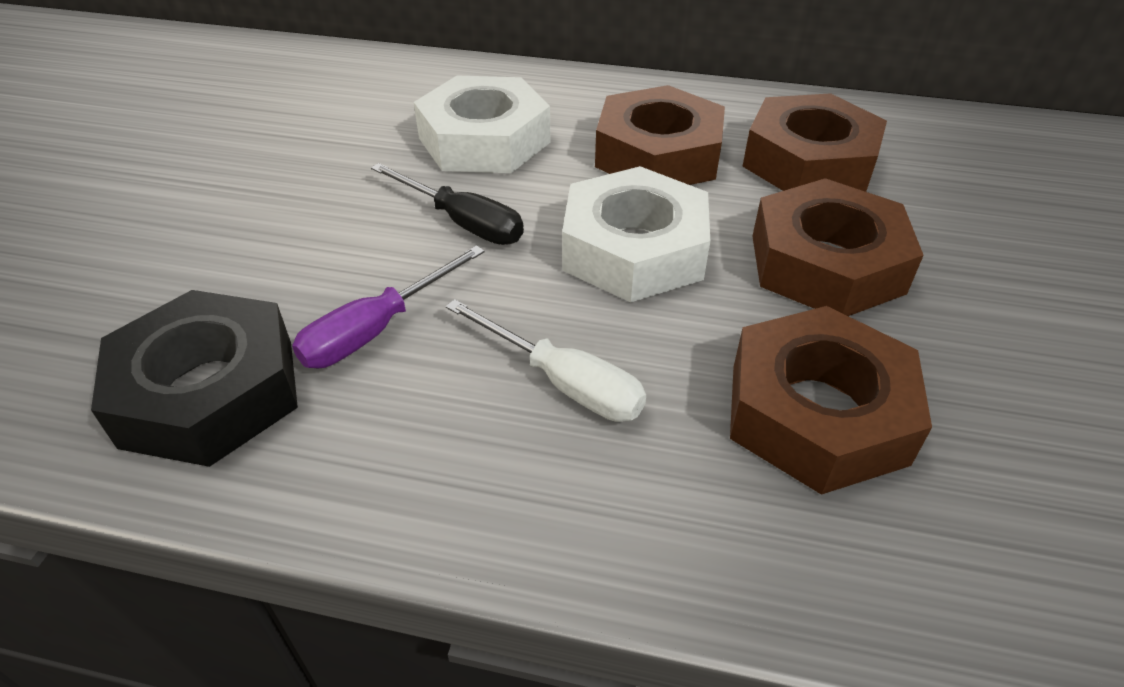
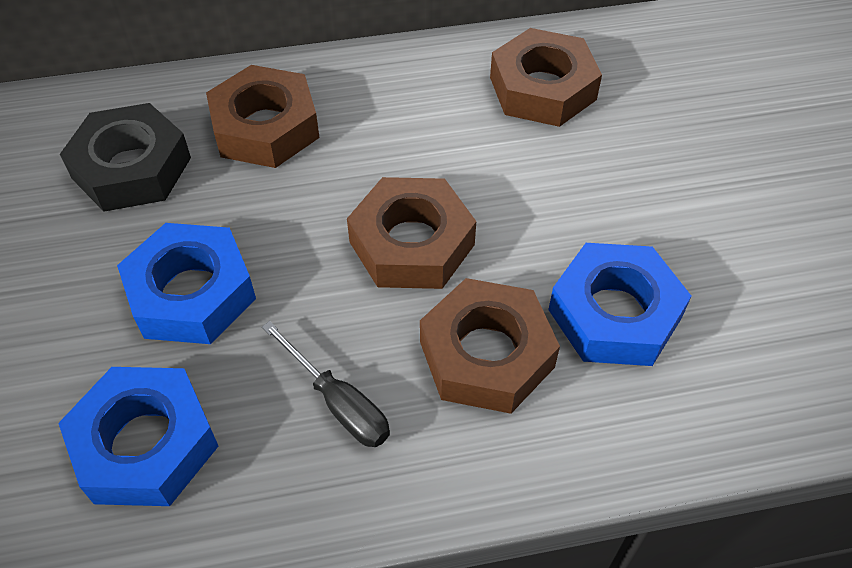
blue nut: 0 -> 3
purple screwdriver: 1 -> 0
white nut: 2 -> 0
white screwdriver: 1 -> 0

